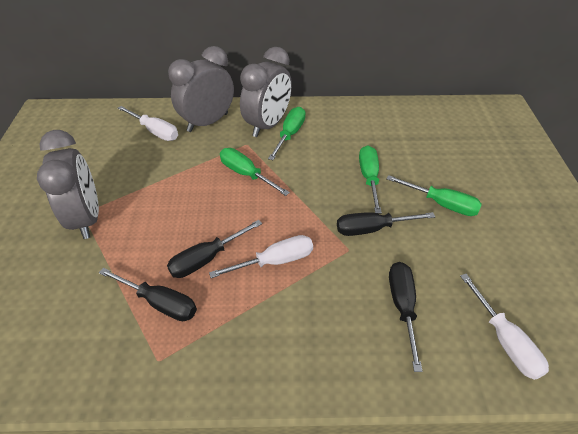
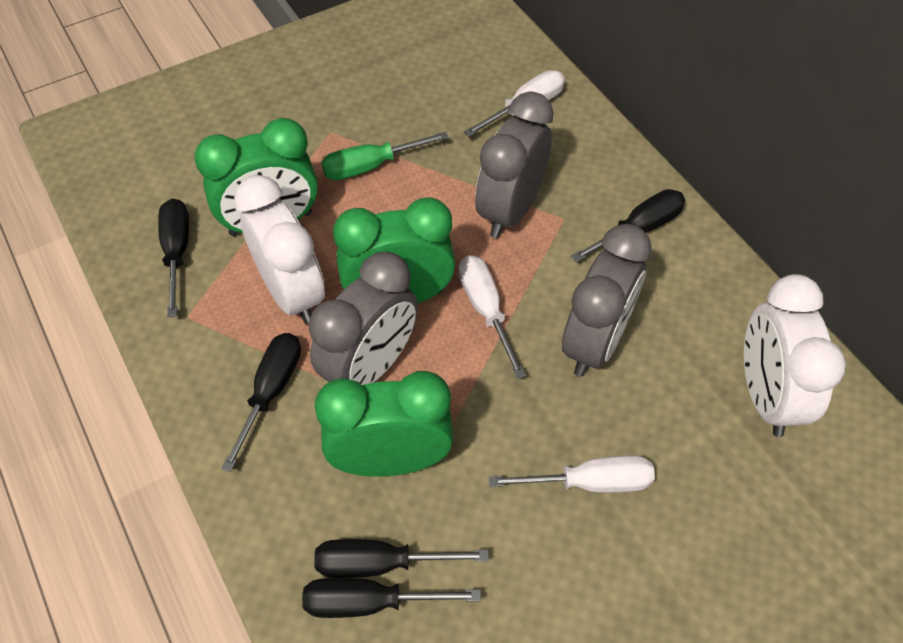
black screwdriver: 4 -> 5
green clock: 0 -> 3
green screwdriver: 4 -> 1
white clock: 0 -> 2

